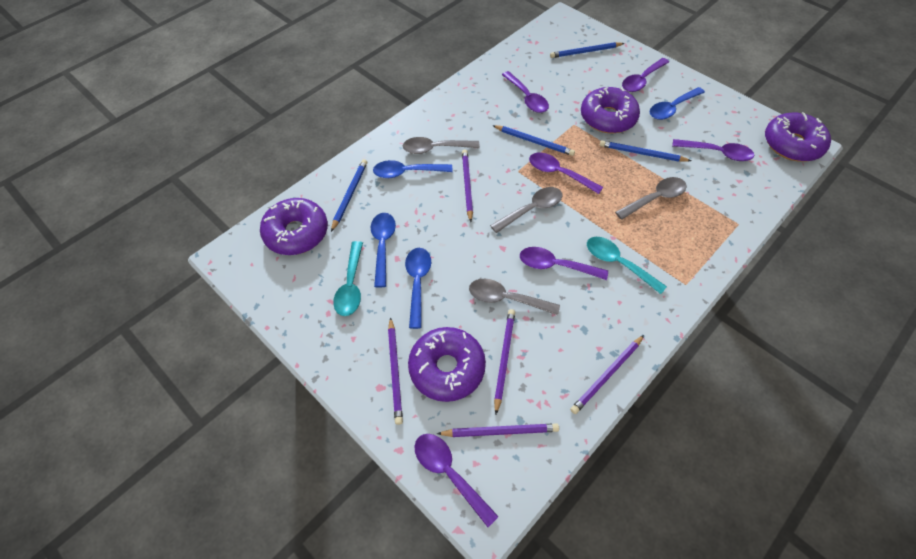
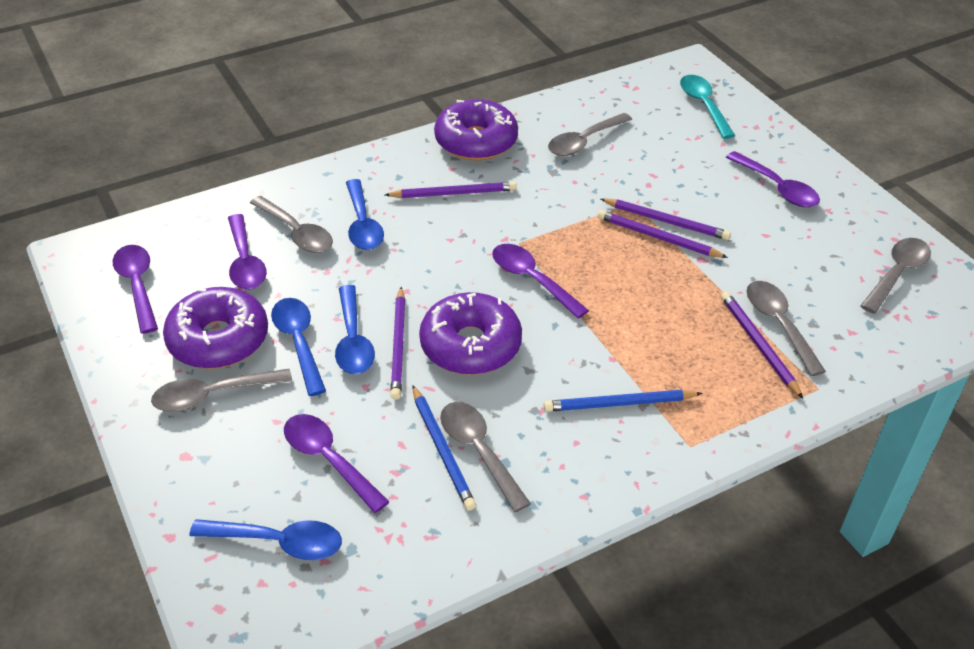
blue pencil: 4 -> 2
grey spoon: 4 -> 6
purple donut: 4 -> 3
purple spoon: 6 -> 5
turquoise spoon: 2 -> 1

